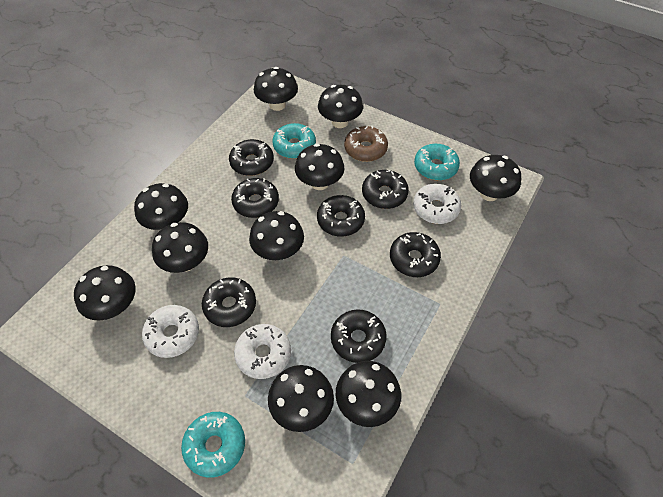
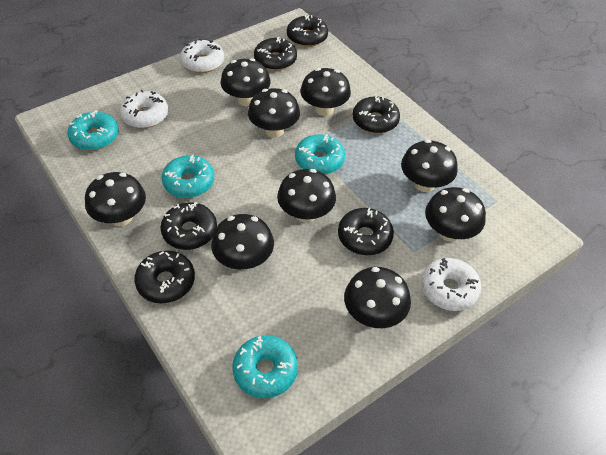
black donut: 7 -> 6
black mushroom: 10 -> 9
brown donut: 1 -> 0
turquoise donut: 3 -> 4

